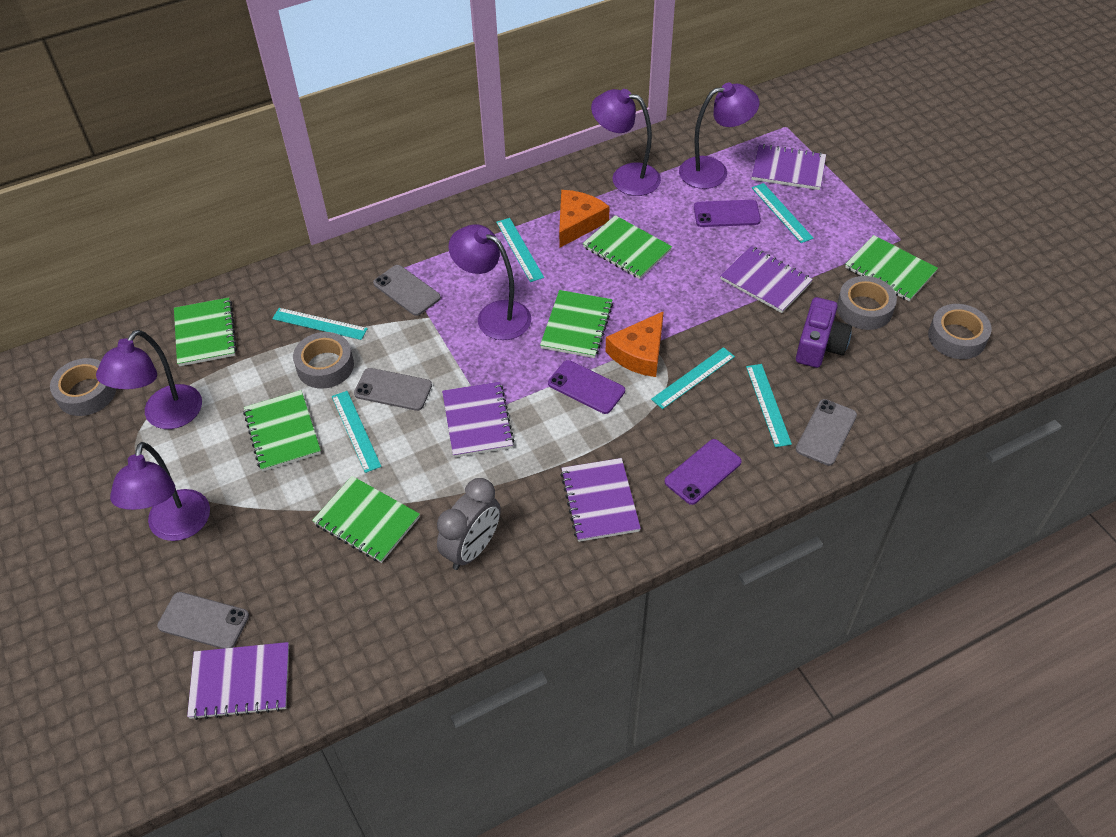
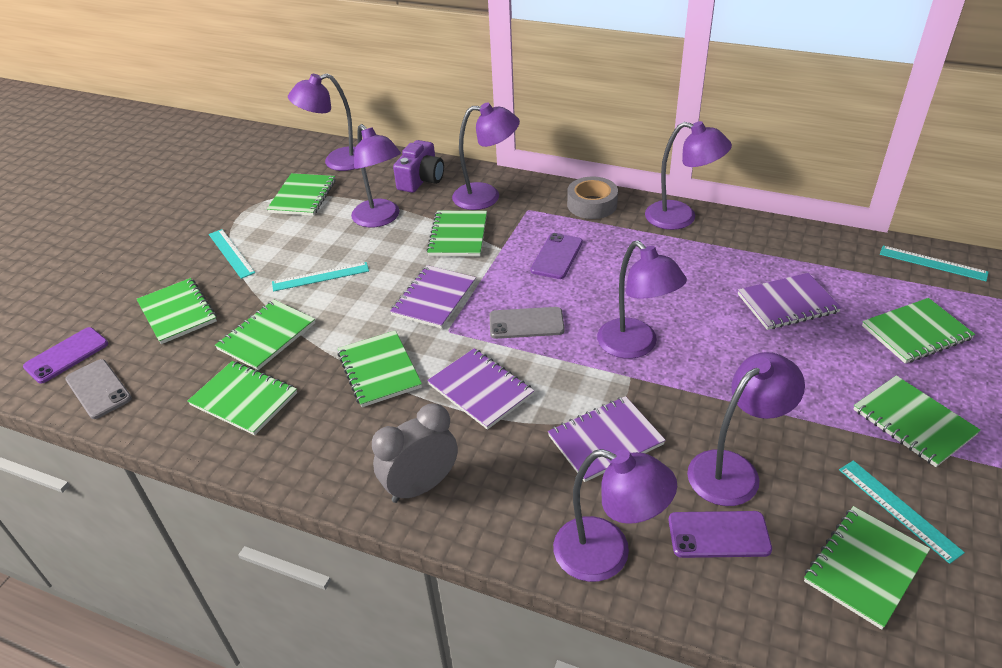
green notebook: 6 -> 9
grey phone: 4 -> 2
grey tape: 4 -> 1
orange cheese: 2 -> 0
purple lamp: 5 -> 7
purple notebook: 5 -> 4
turquoise ruler: 6 -> 4

